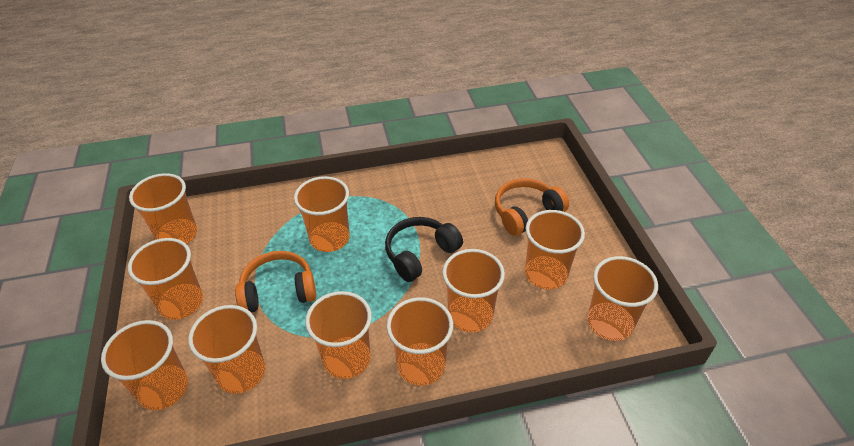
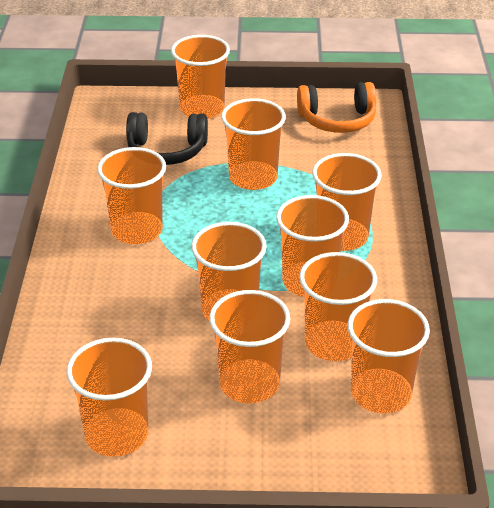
orange headphones: 2 -> 1

